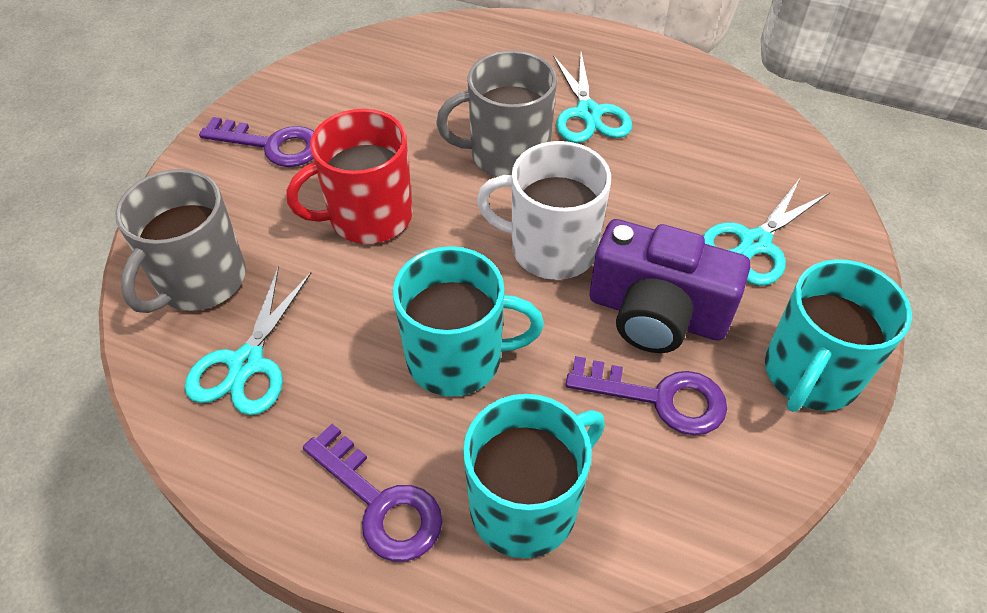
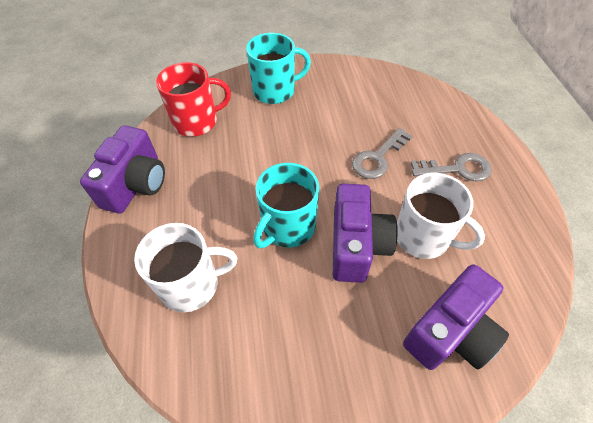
grey key: 0 -> 2
grey mug: 2 -> 0
purple camera: 1 -> 3
purple key: 3 -> 0
turquoise mug: 3 -> 2
turquoise scissors: 3 -> 0
white mug: 1 -> 2

